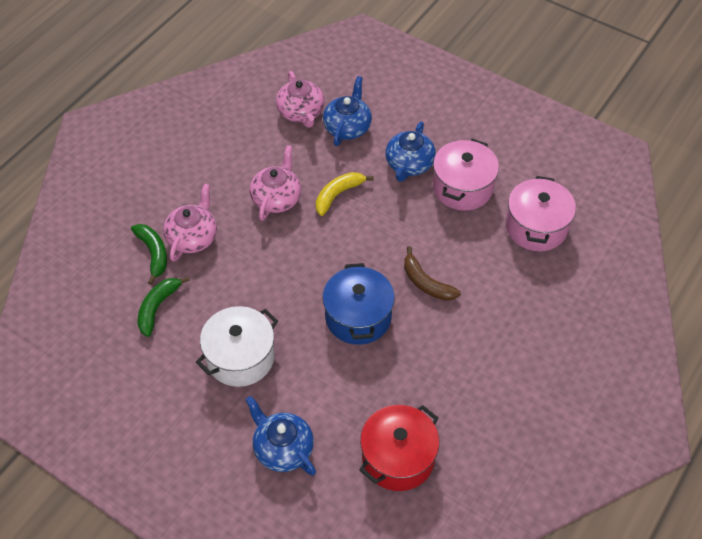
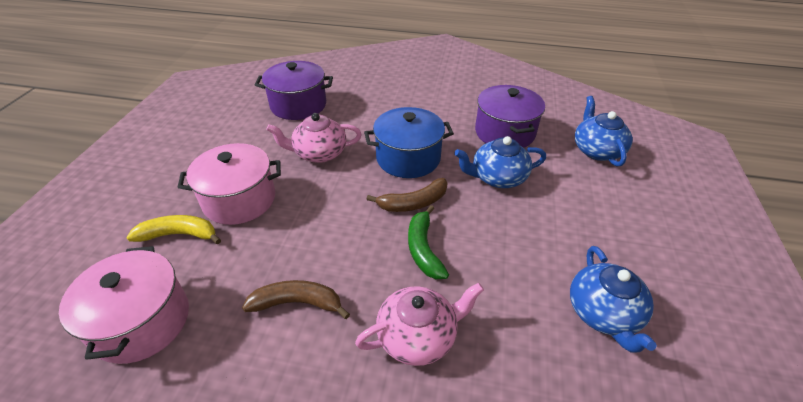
brown banana: 1 -> 2
green banana: 2 -> 1
pink teapot: 3 -> 2
purple pot: 0 -> 2
red pot: 1 -> 0
white pot: 1 -> 0

